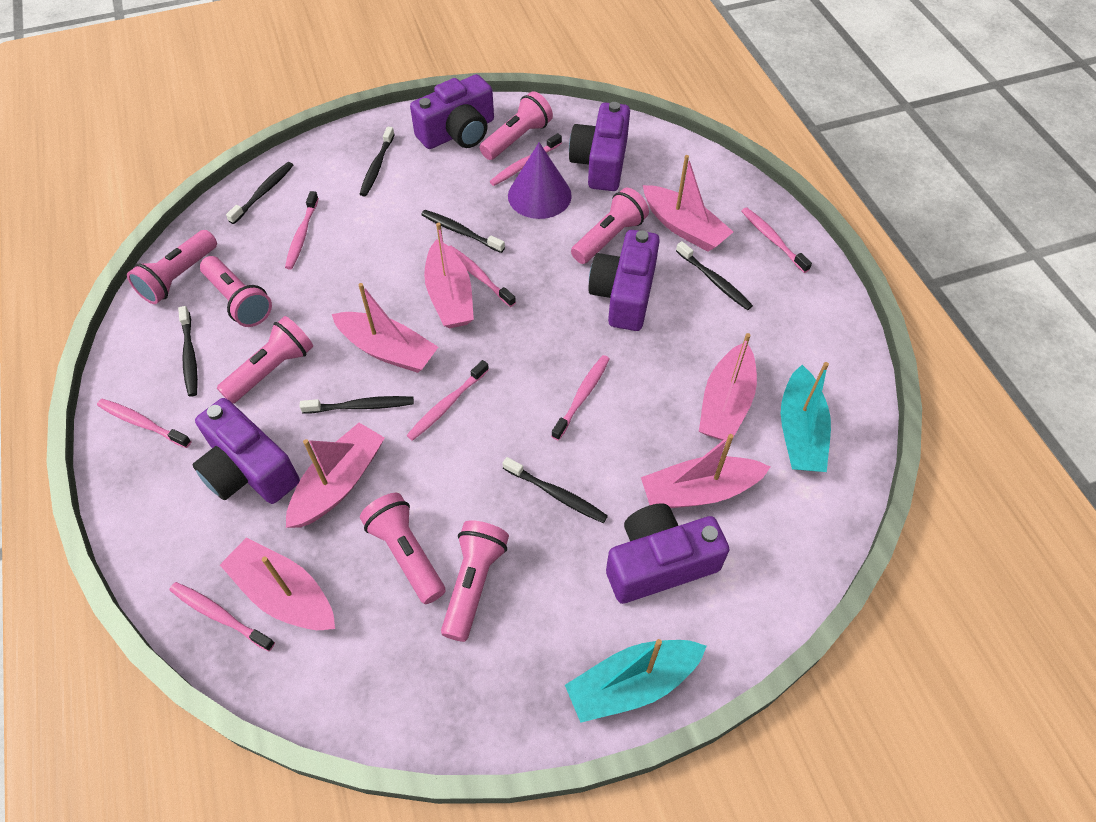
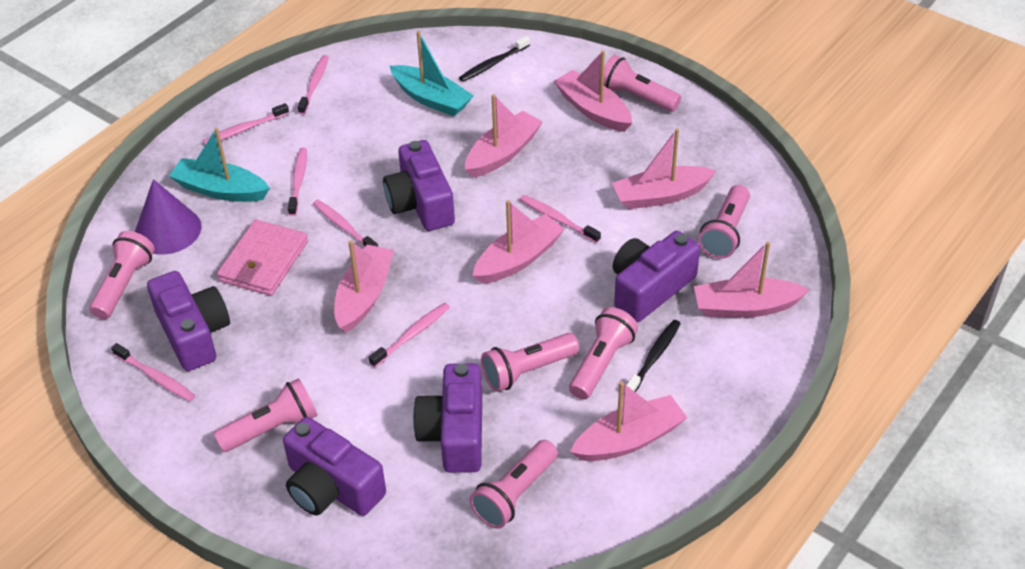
black toothbrush: 7 -> 2
pink toothbrush: 8 -> 7
pink wallet: 0 -> 1

